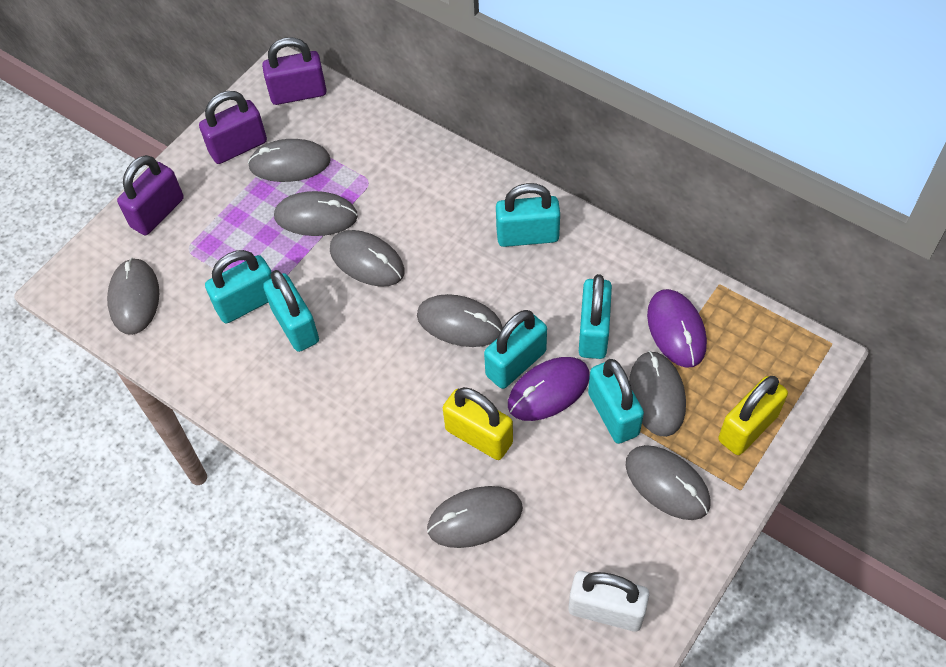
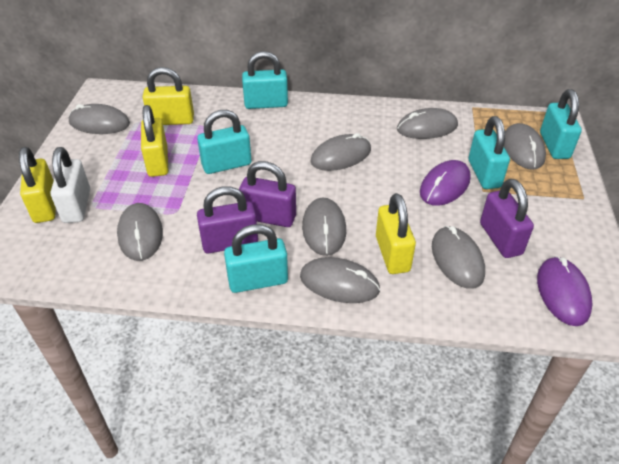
turquoise padlock: 6 -> 5
yellow padlock: 2 -> 4

